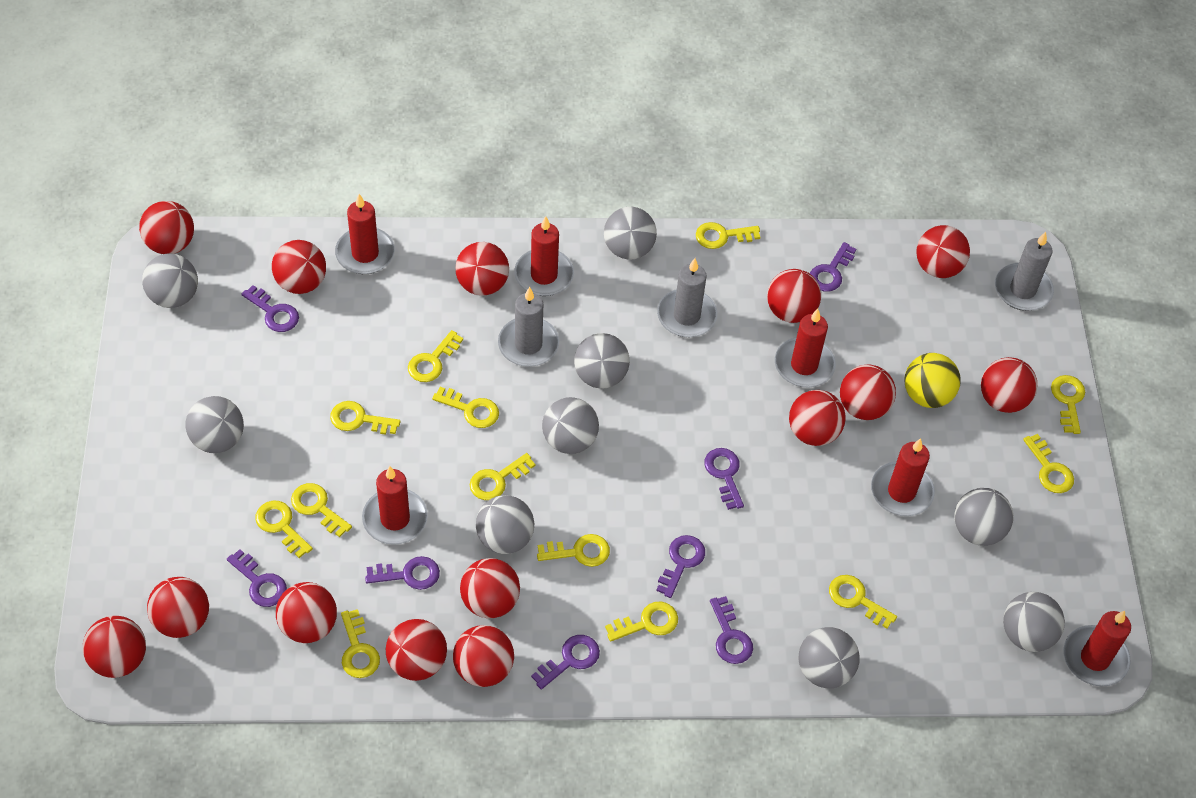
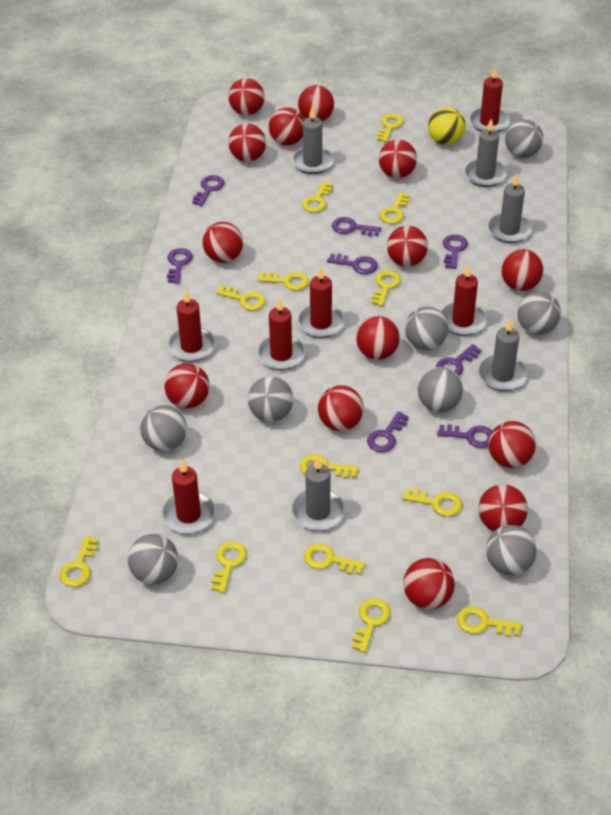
grey ball: 9 -> 8
grey candle: 3 -> 5

